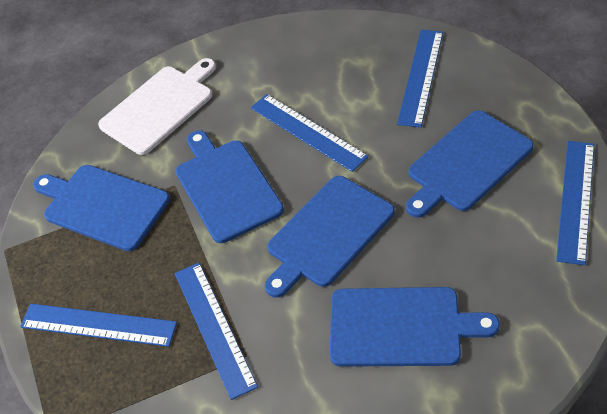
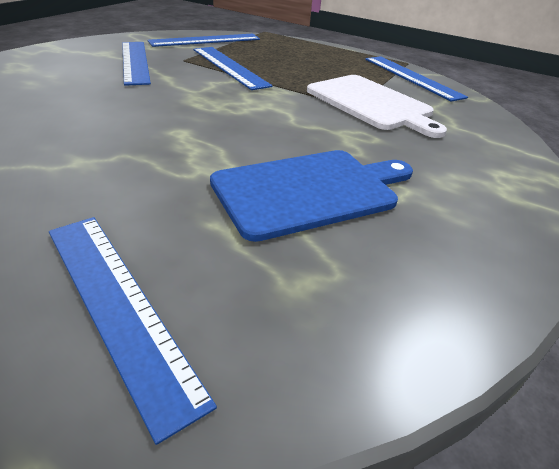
blue cutting board: 5 -> 1

